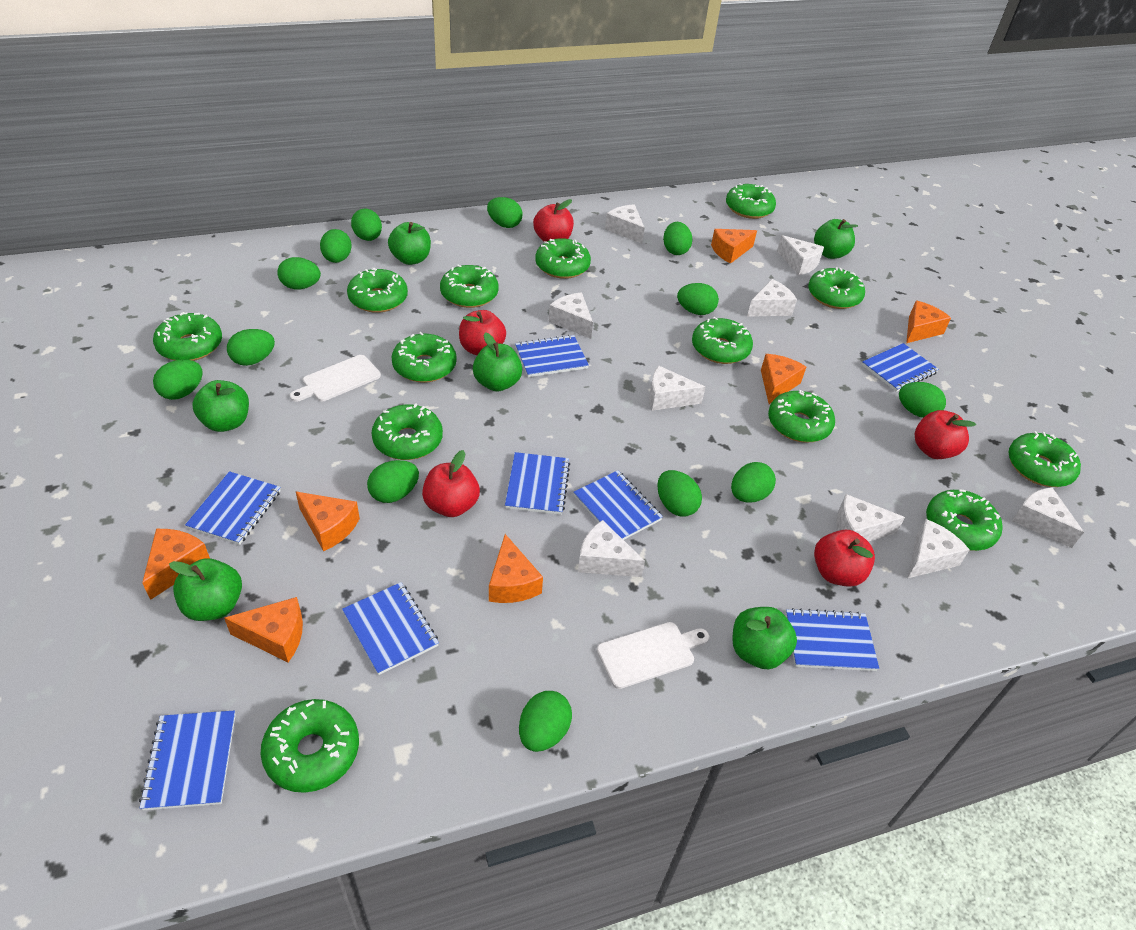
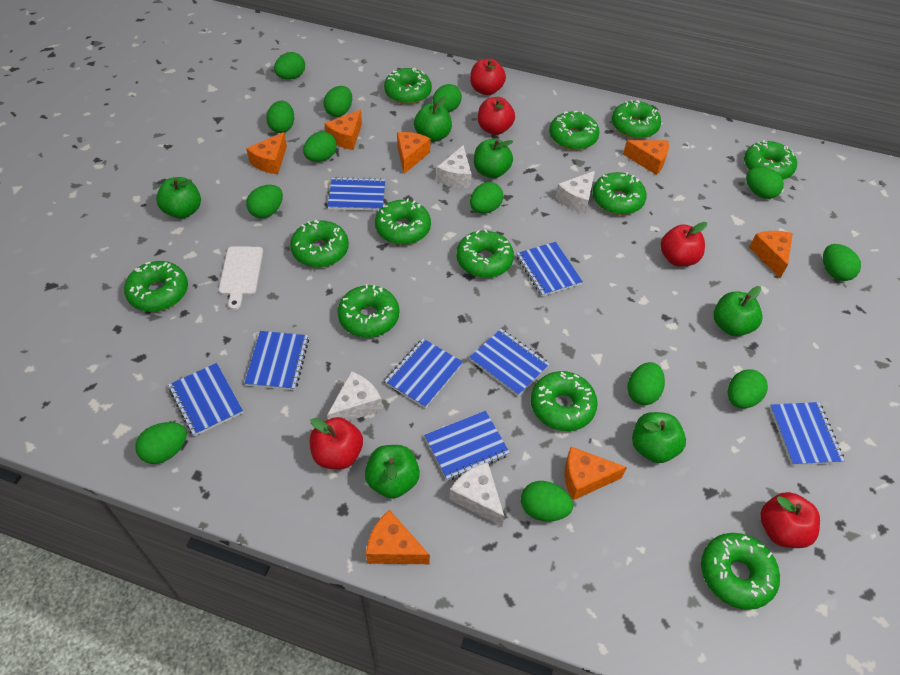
green donut: 13 -> 12
white cheese: 9 -> 4
white cutting board: 2 -> 1

